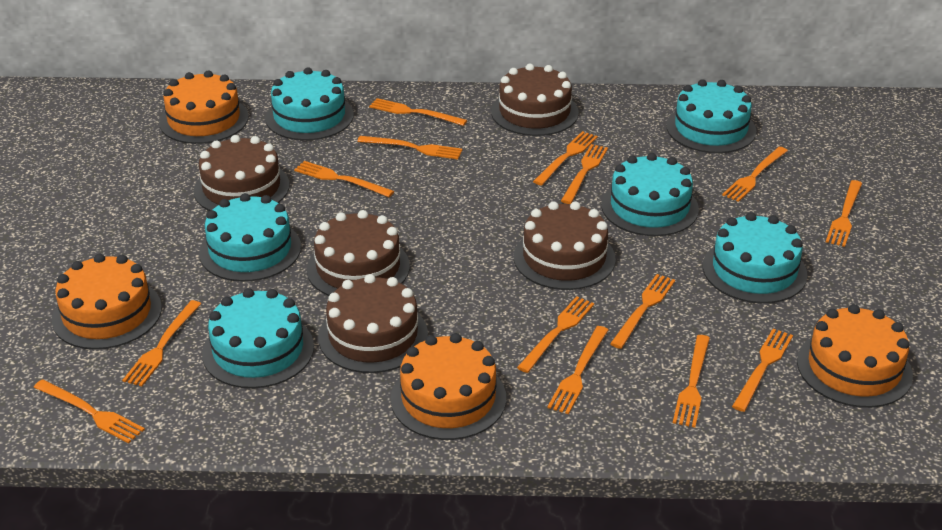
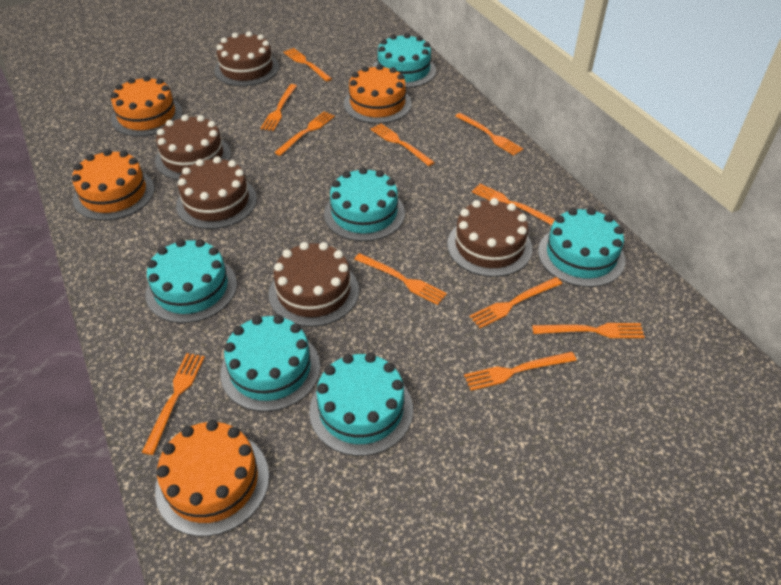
orange fork: 14 -> 11

